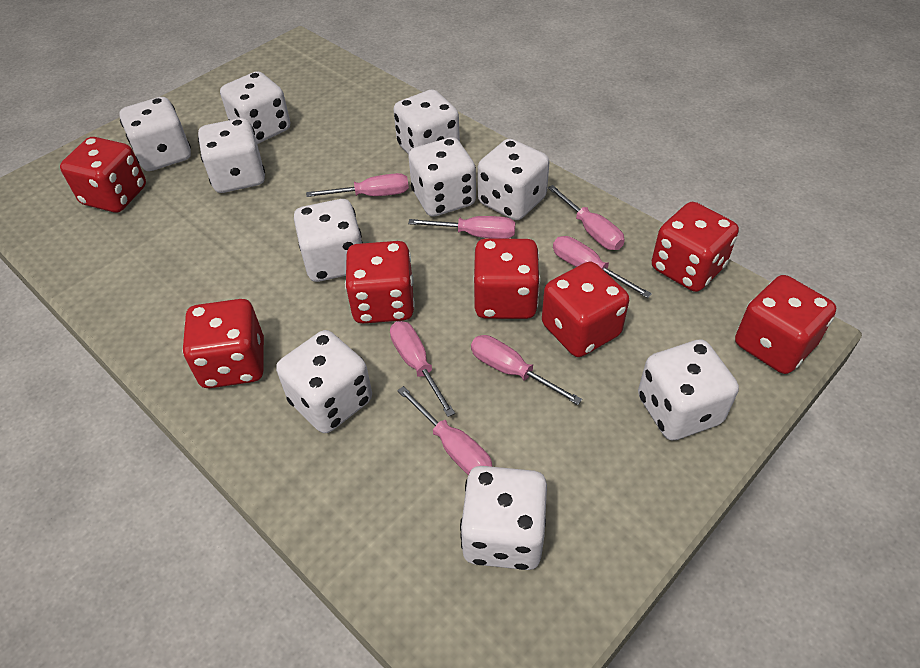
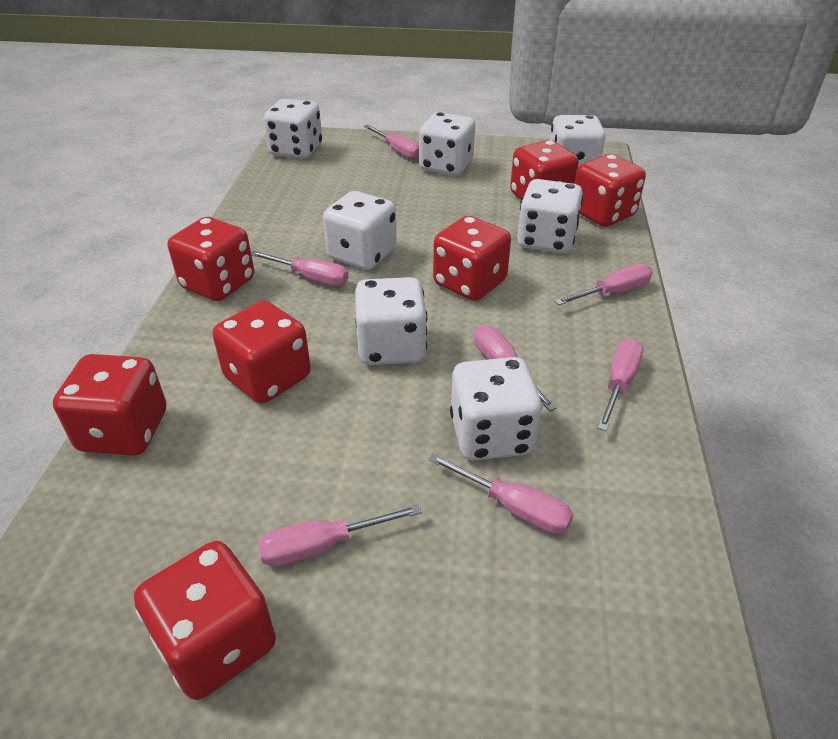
white dice: 10 -> 7

